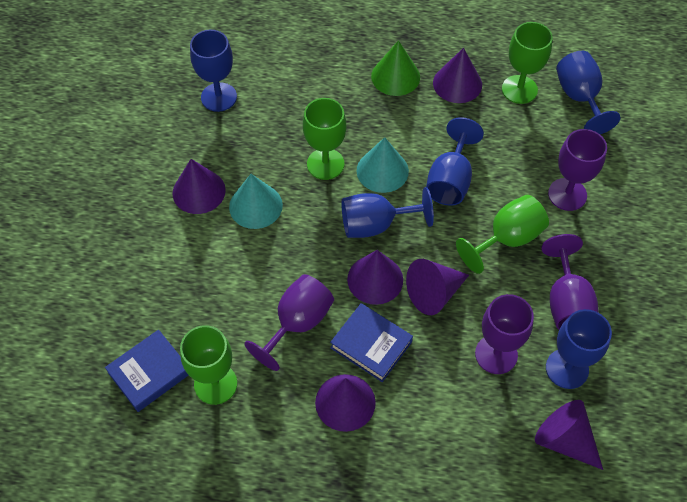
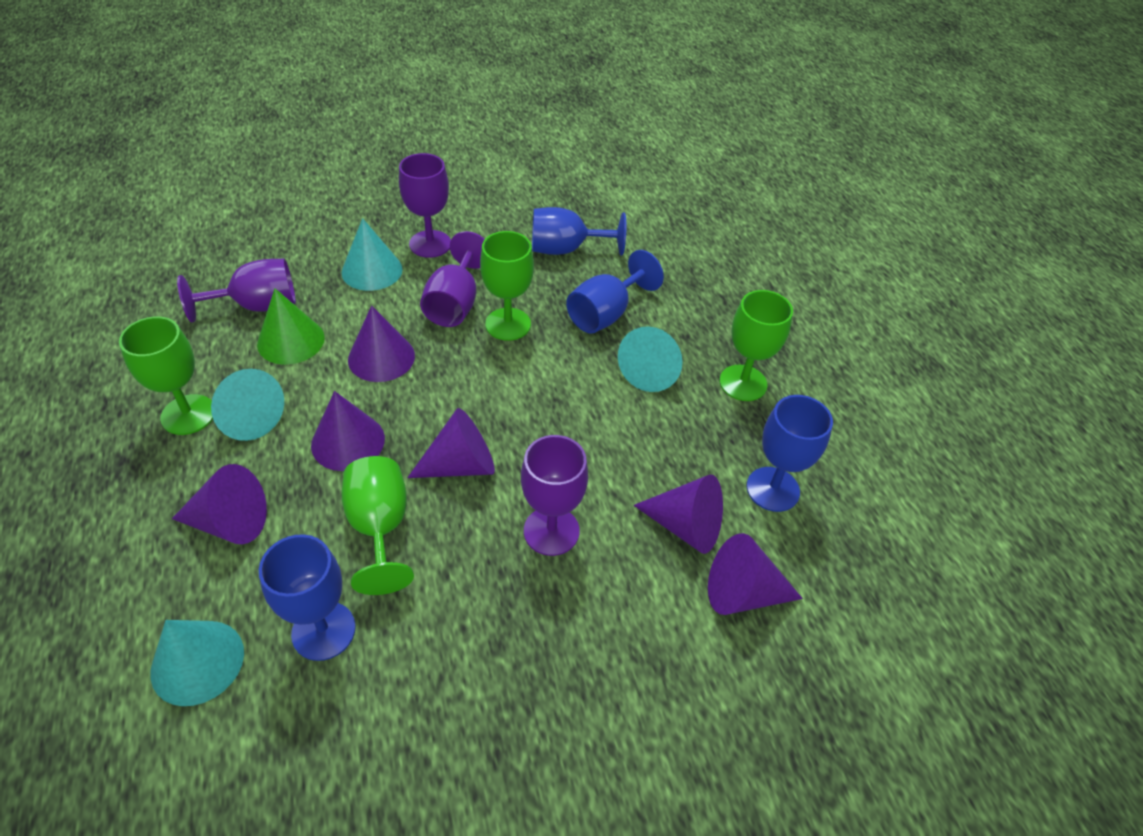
blue book: 2 -> 0
blue goblet: 5 -> 4
turquoise cone: 2 -> 4

